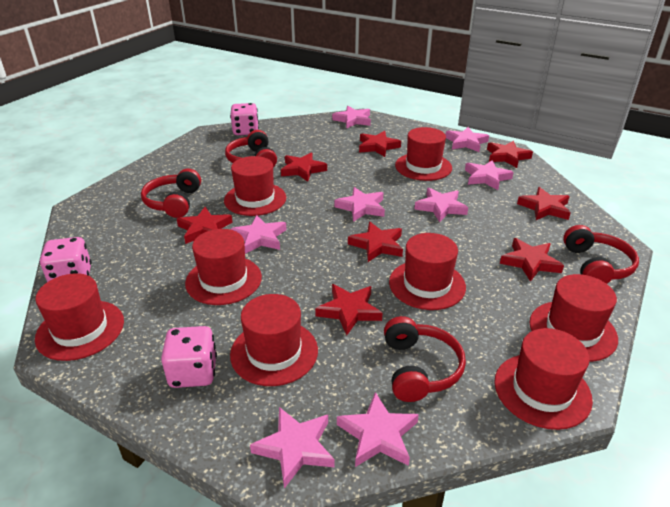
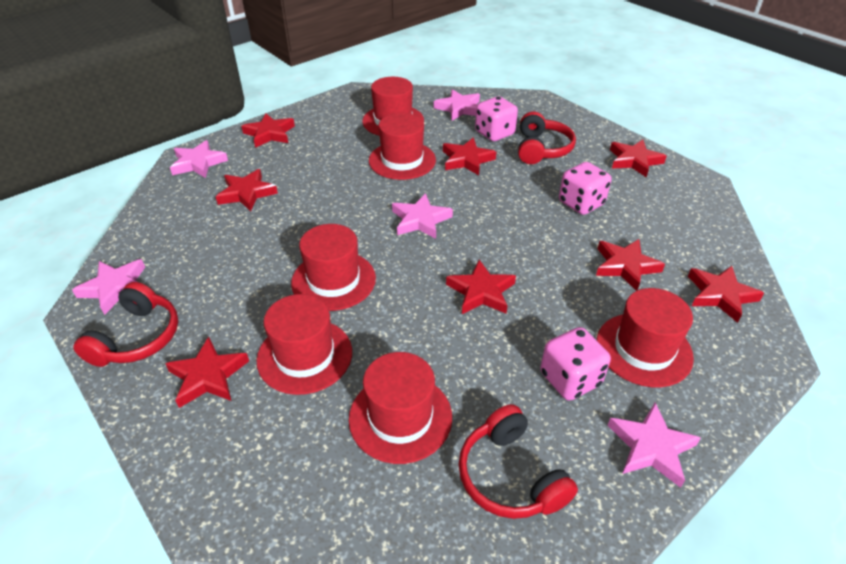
pink star: 8 -> 5
red hat: 8 -> 6
red headphones: 4 -> 3

